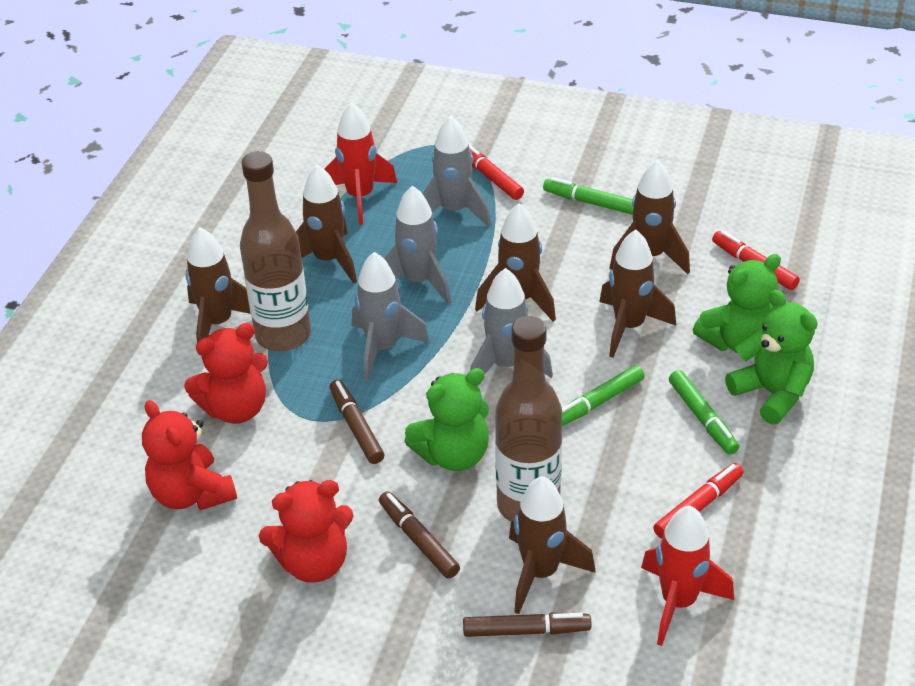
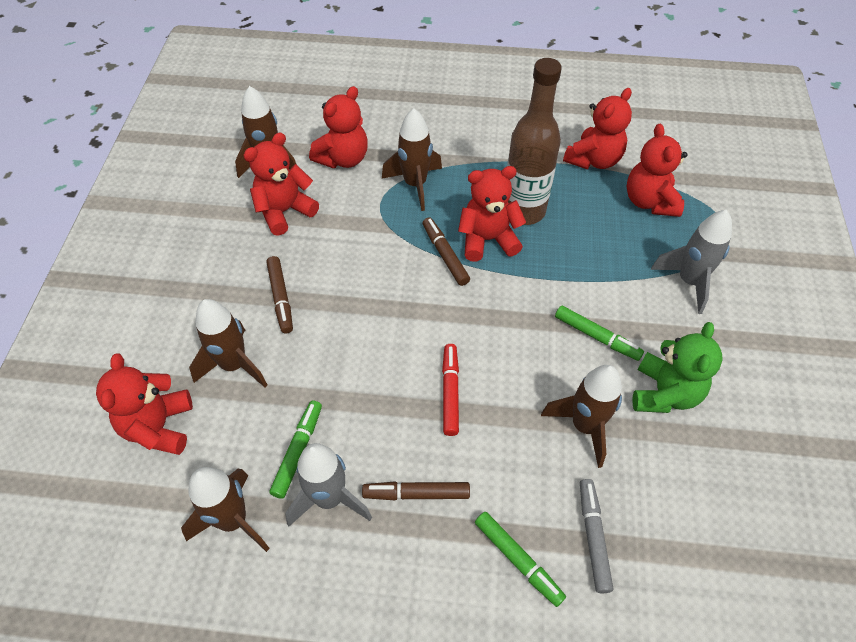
brown bottle: 2 -> 1
brown rocket: 6 -> 5
green teddy bear: 3 -> 1
grey marker: 0 -> 1
grey rocket: 4 -> 2
red marker: 3 -> 1
red rocket: 2 -> 0
red teddy bear: 3 -> 6

